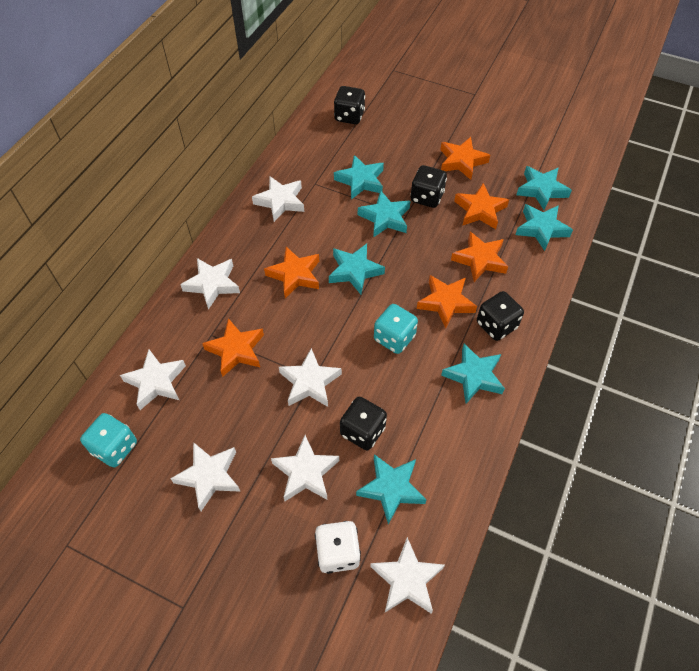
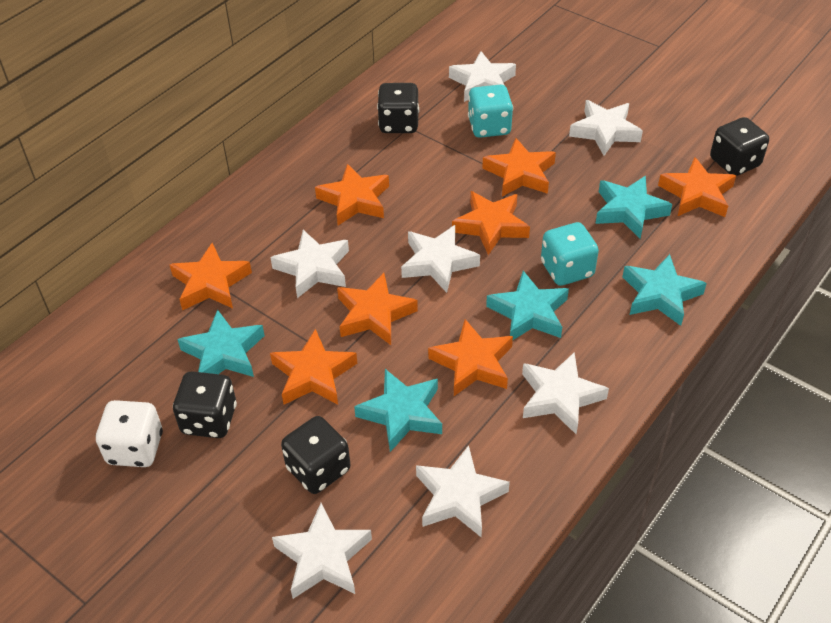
orange star: 6 -> 8
turquoise star: 7 -> 5

